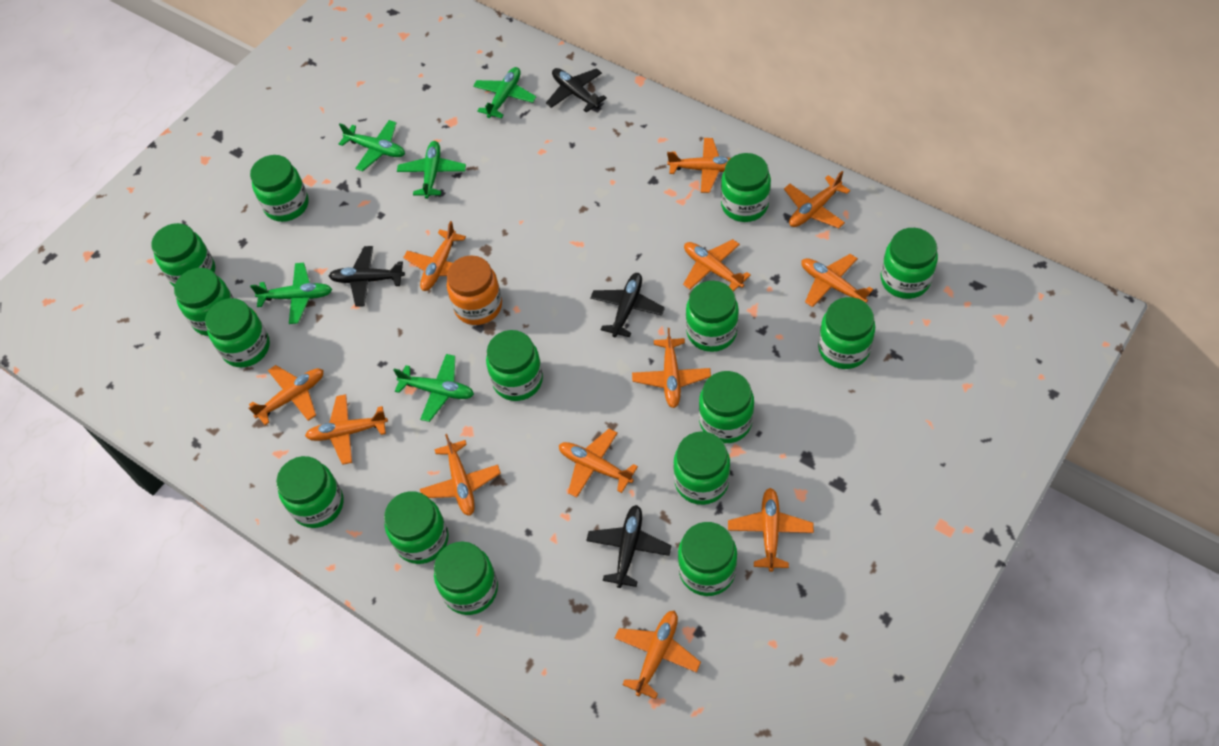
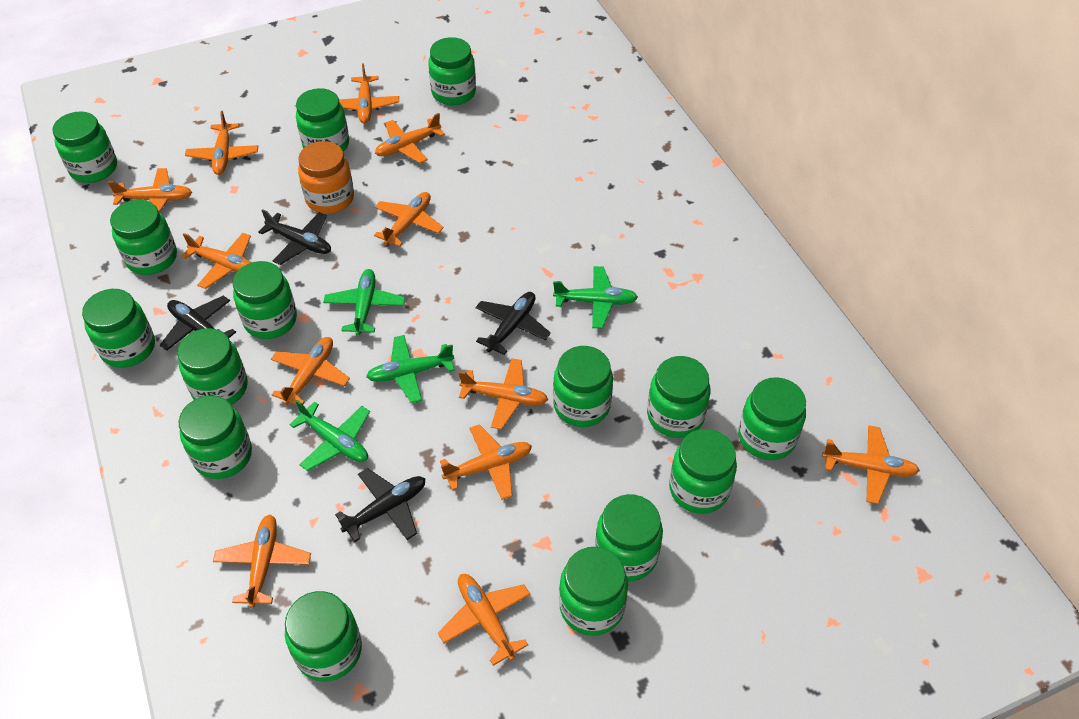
green plane: 5 -> 4

